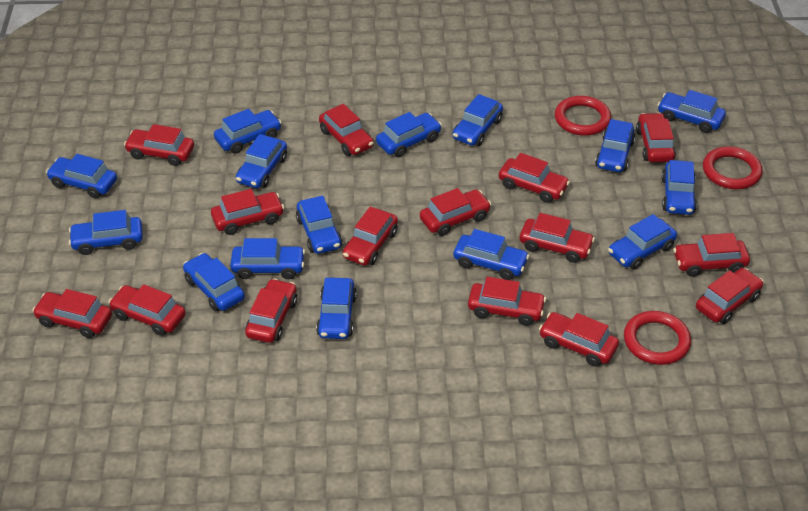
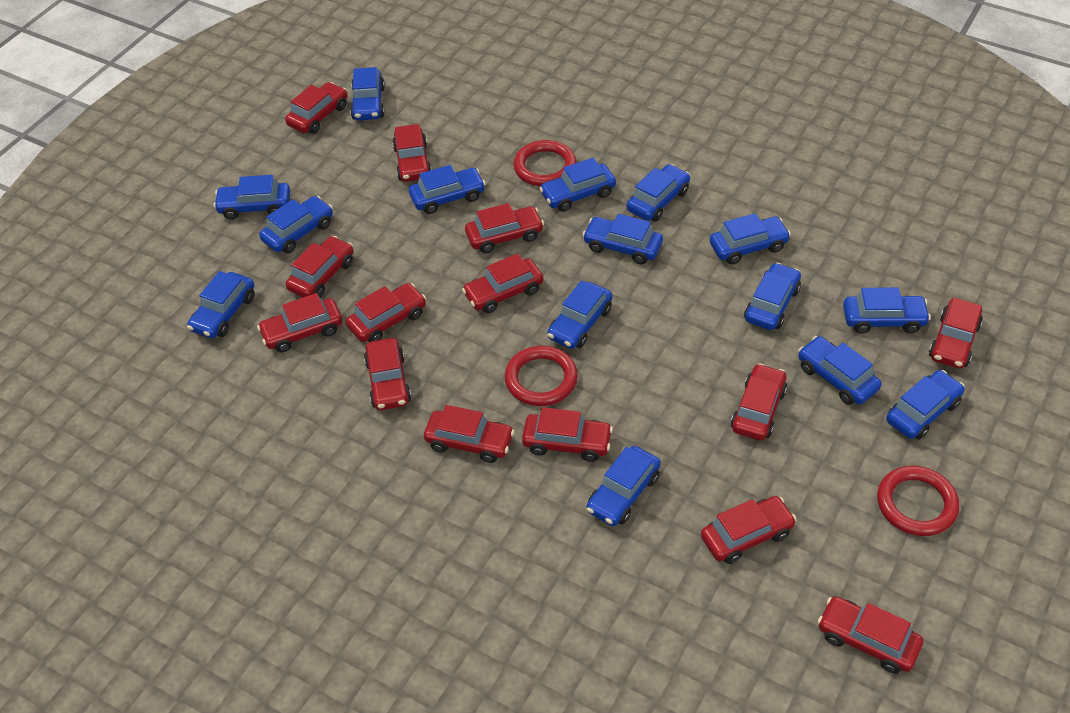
red car: 15 -> 14

